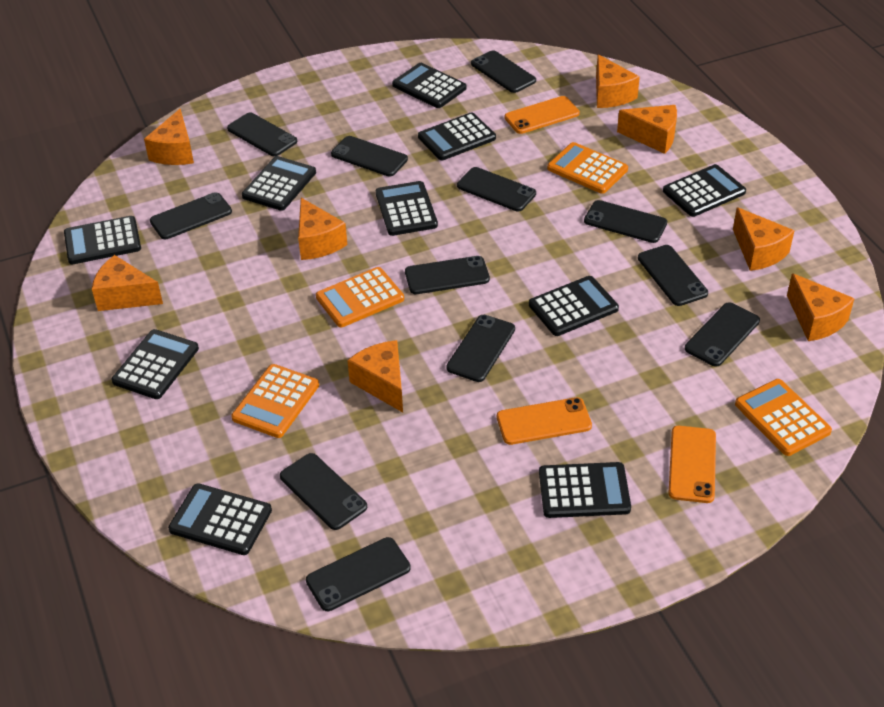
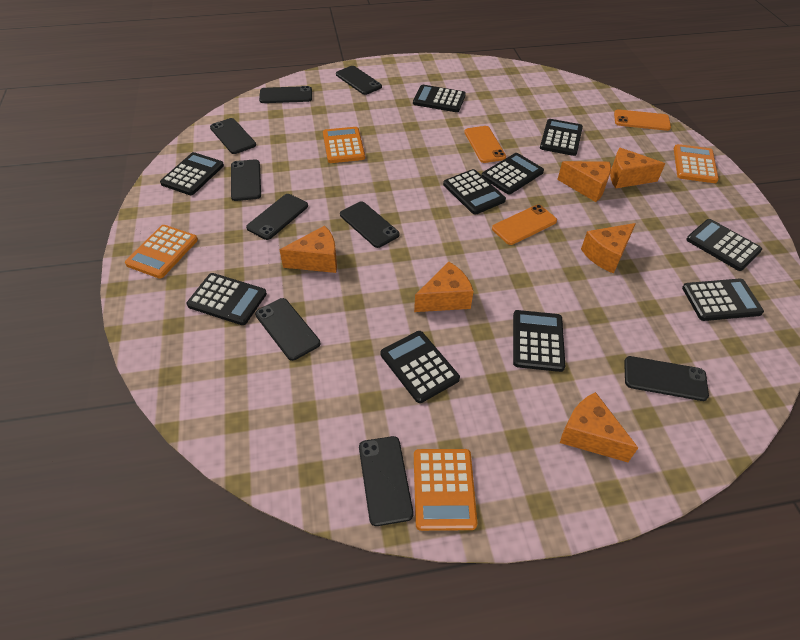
black phone: 12 -> 9
orange cheese: 8 -> 6

